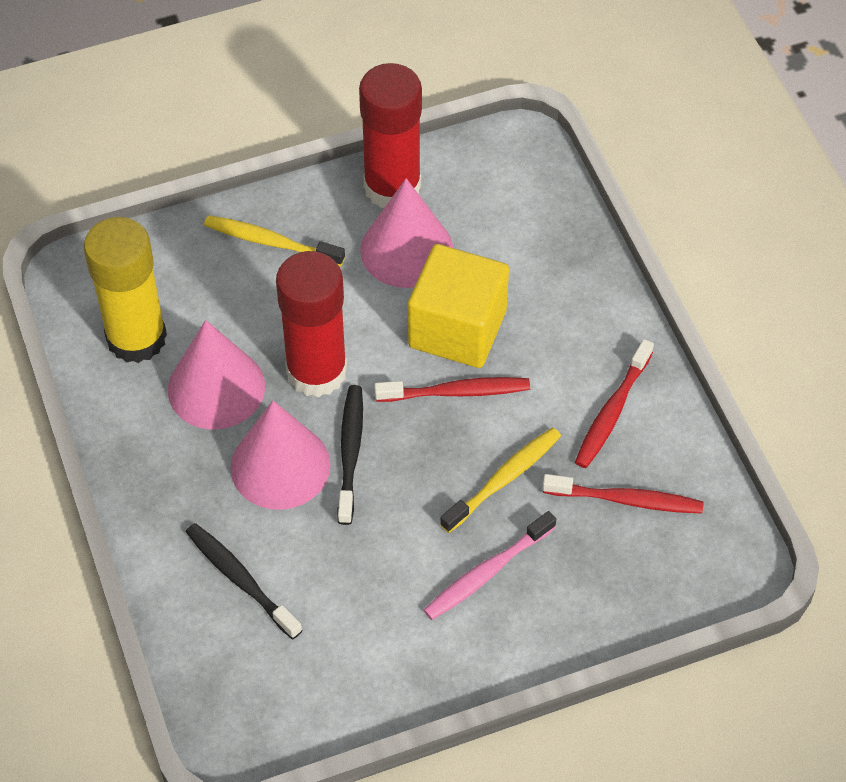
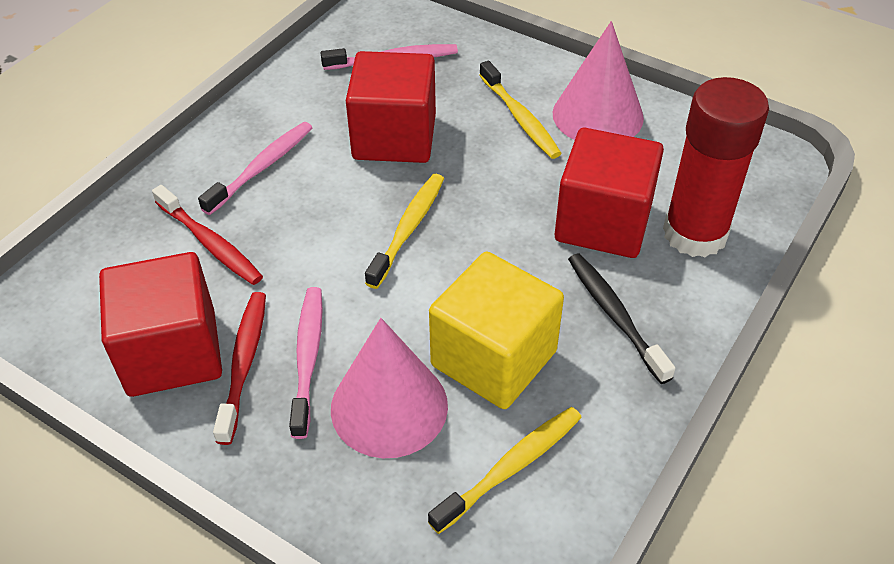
black toothbrush: 2 -> 1
pink cone: 3 -> 2
pink toothbrush: 1 -> 3
red cube: 0 -> 3
red glue stick: 2 -> 1
red toothbrush: 3 -> 2
yellow glue stick: 1 -> 0
yellow toothbrush: 2 -> 3

